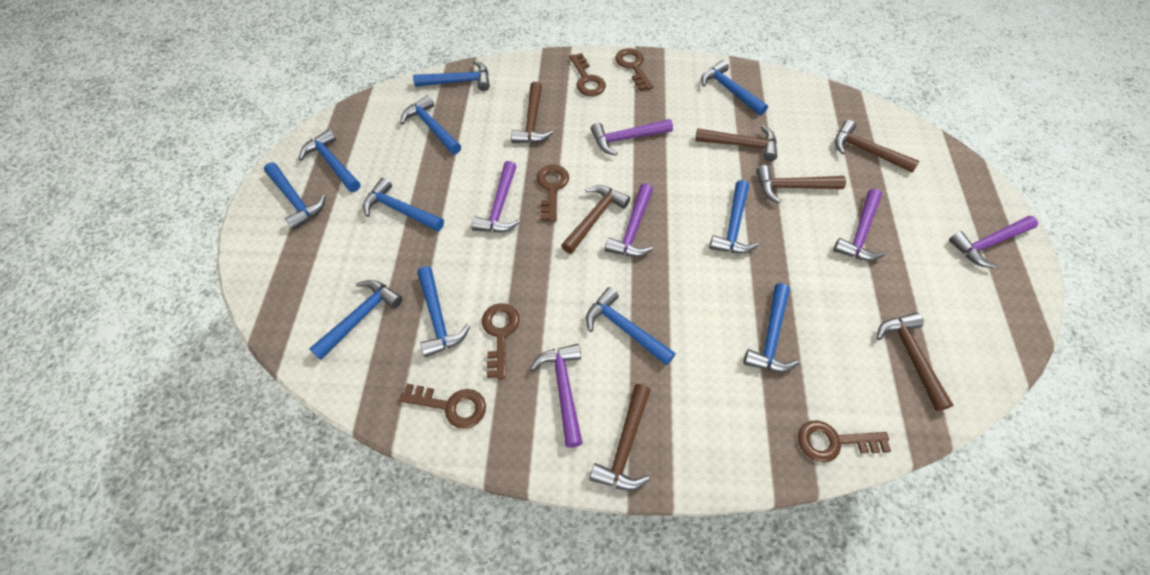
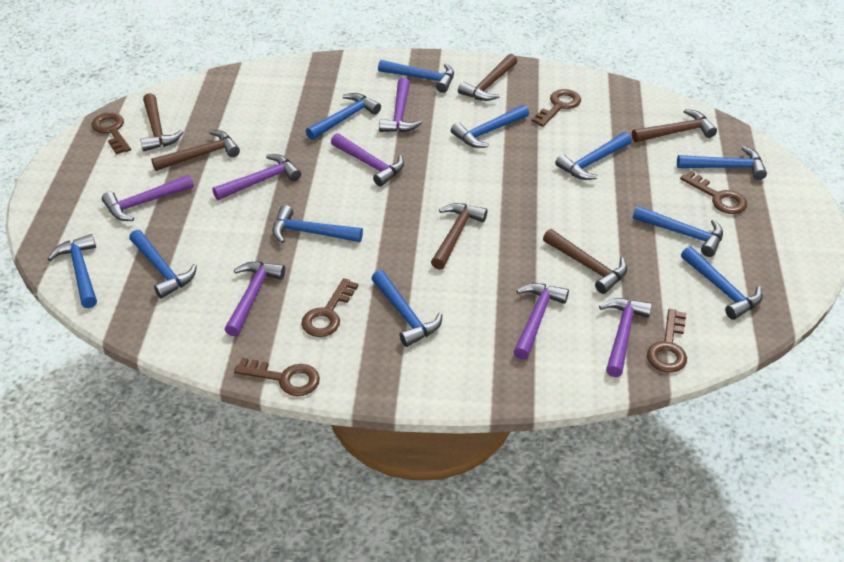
brown hammer: 7 -> 6
purple hammer: 6 -> 7

